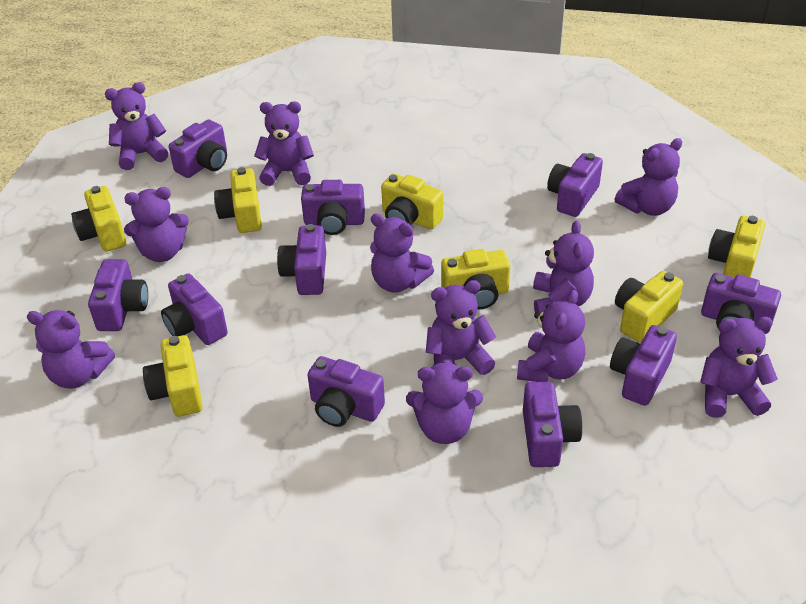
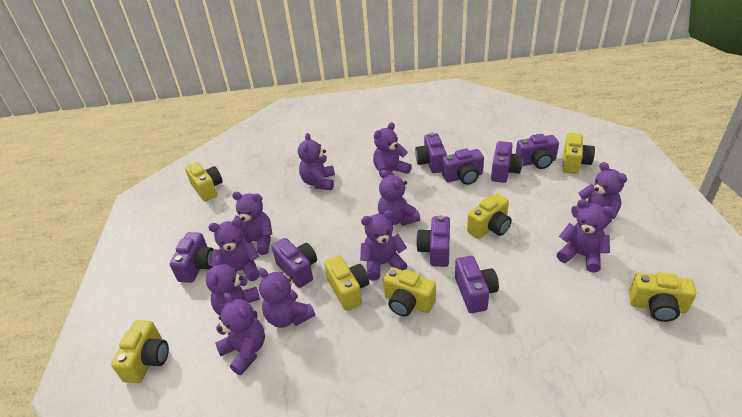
purple camera: 10 -> 8

